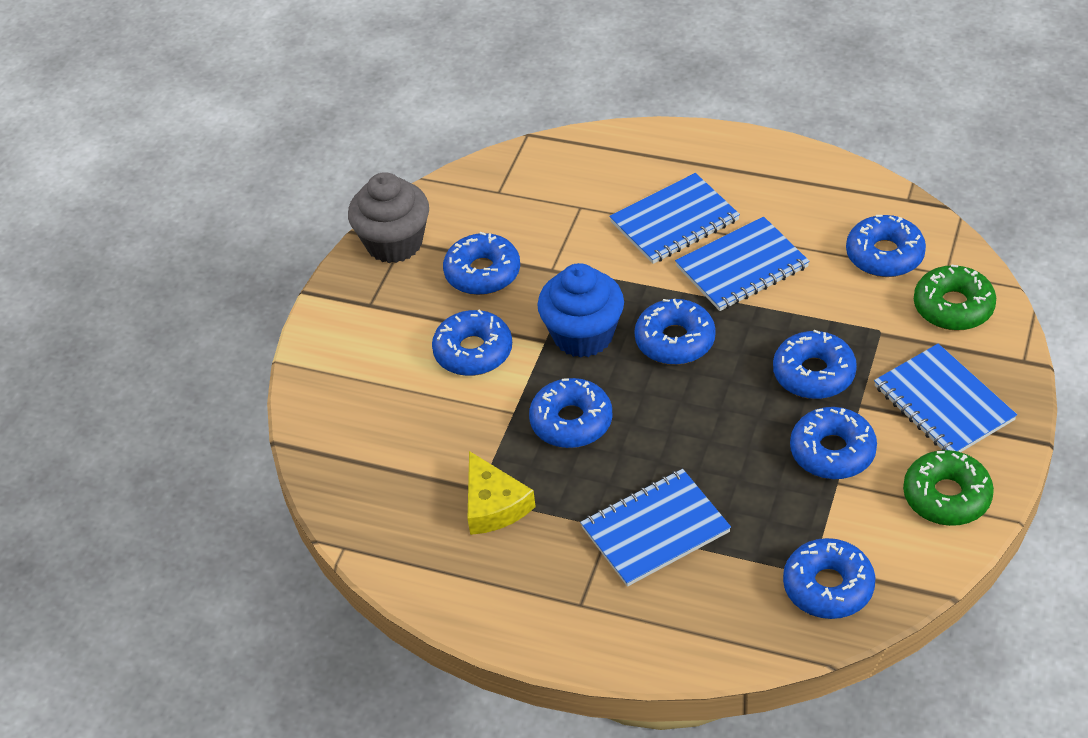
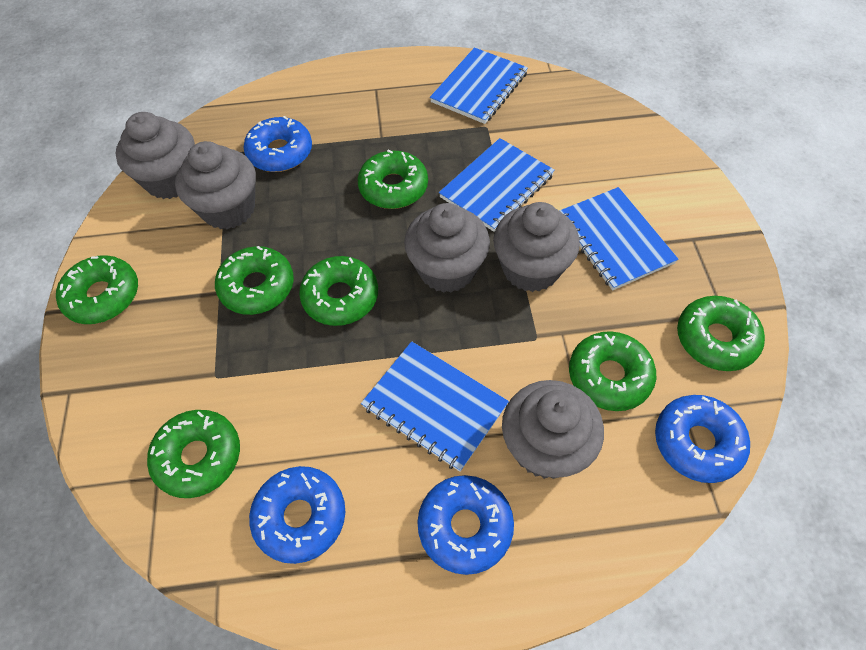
blue cupcake: 1 -> 0
blue donut: 8 -> 4
green donut: 2 -> 7
grey cupcake: 1 -> 5
yellow cheese: 1 -> 0

